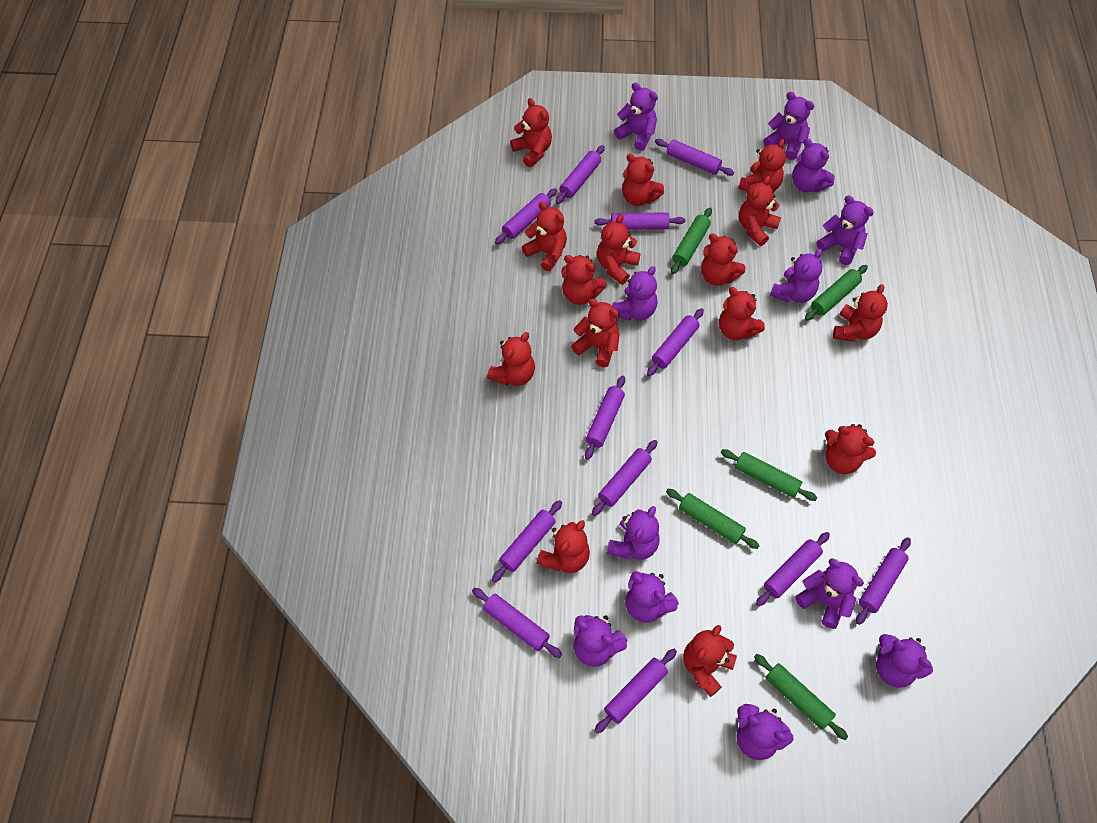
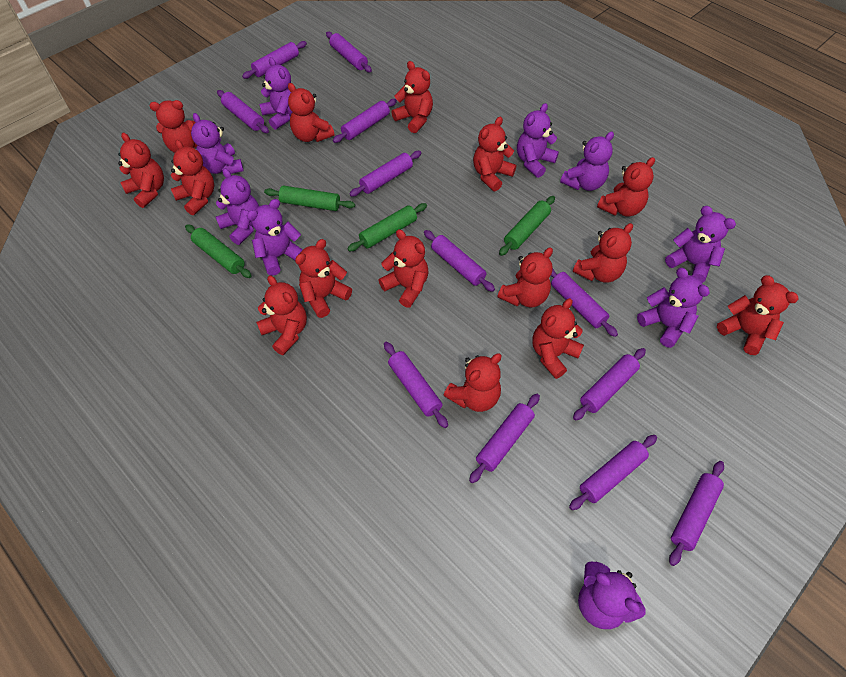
green rolling pin: 5 -> 4
purple teddy bear: 12 -> 9

